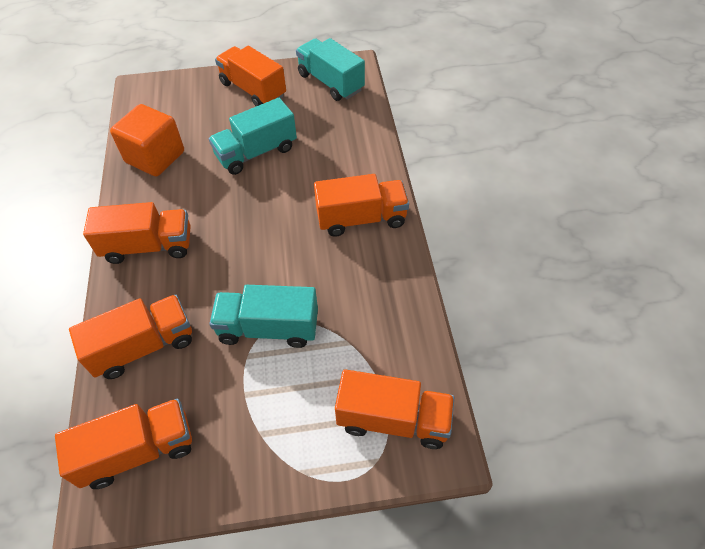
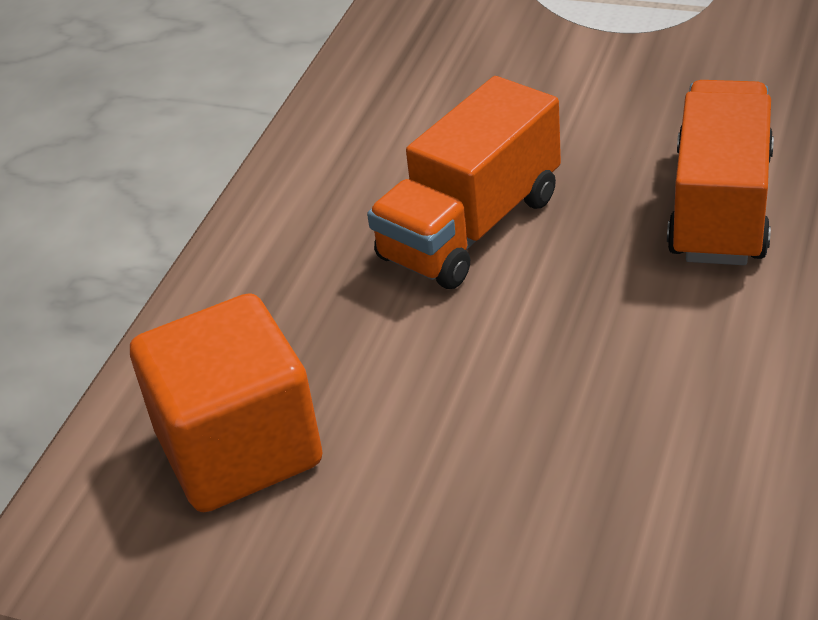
orange truck: 6 -> 2
turquoise truck: 3 -> 0

